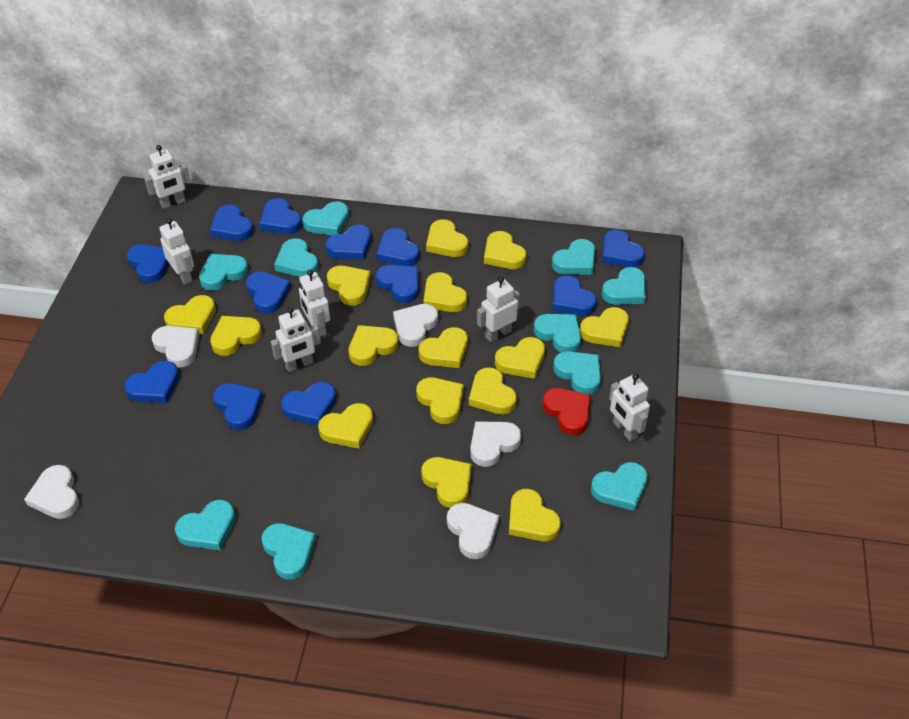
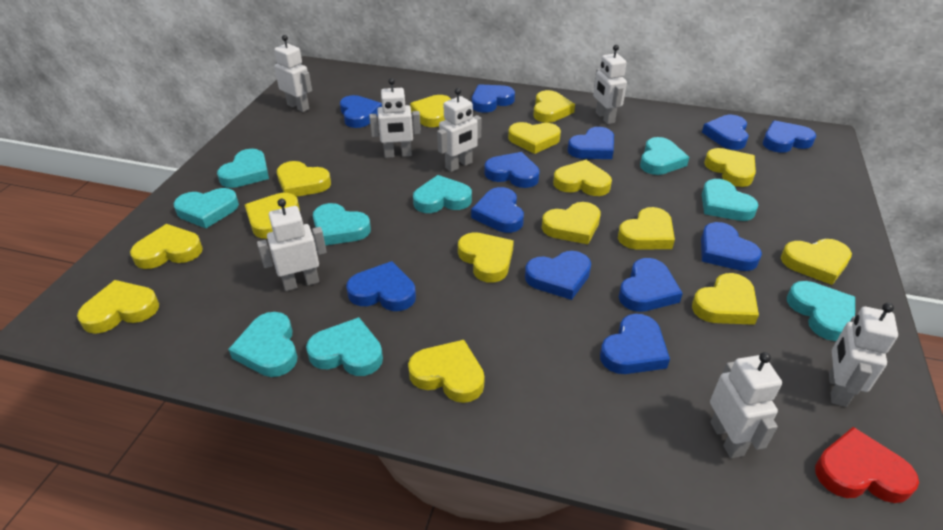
turquoise heart: 10 -> 9
white heart: 5 -> 0
white robot: 6 -> 7

